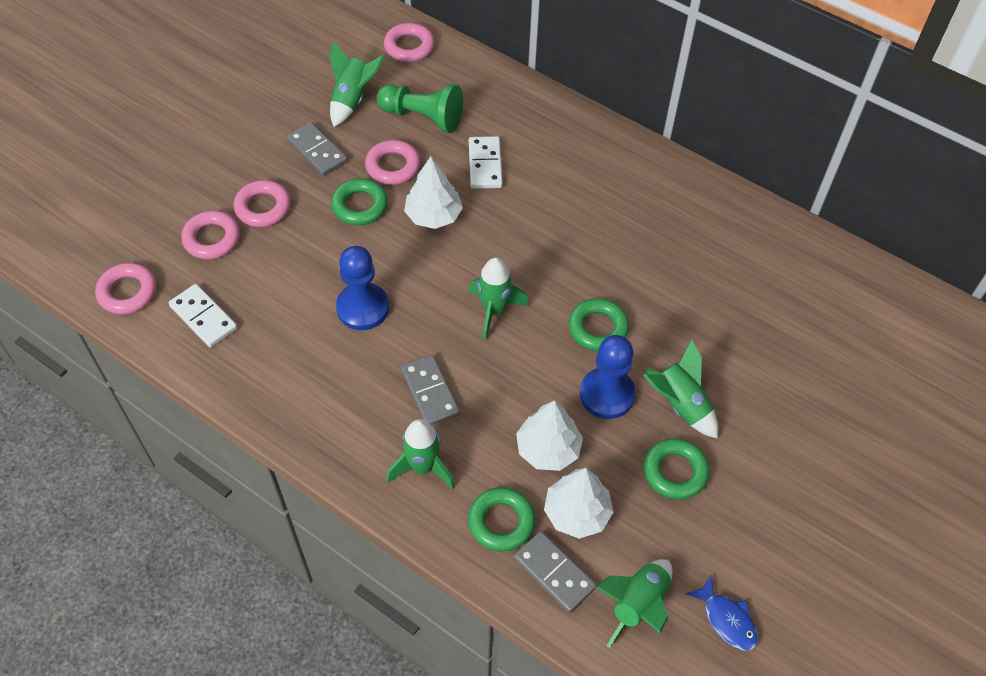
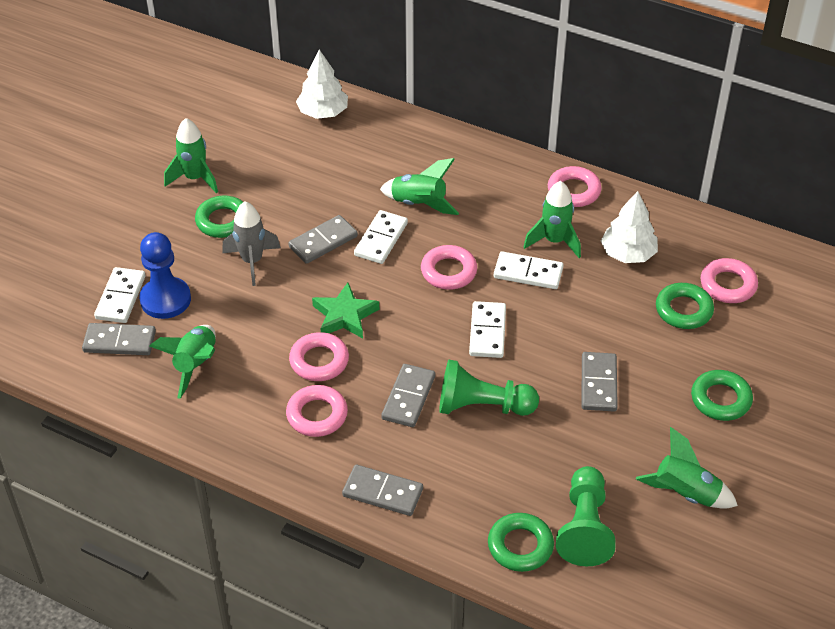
blue fish: 1 -> 0
blue pawn: 2 -> 1
green pawn: 1 -> 2
green star: 0 -> 1
grey domino: 3 -> 5
grey rocket: 0 -> 1
white domino: 2 -> 4
white tree: 3 -> 2

